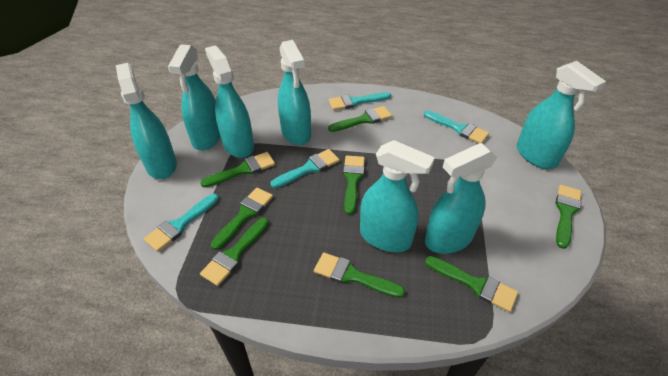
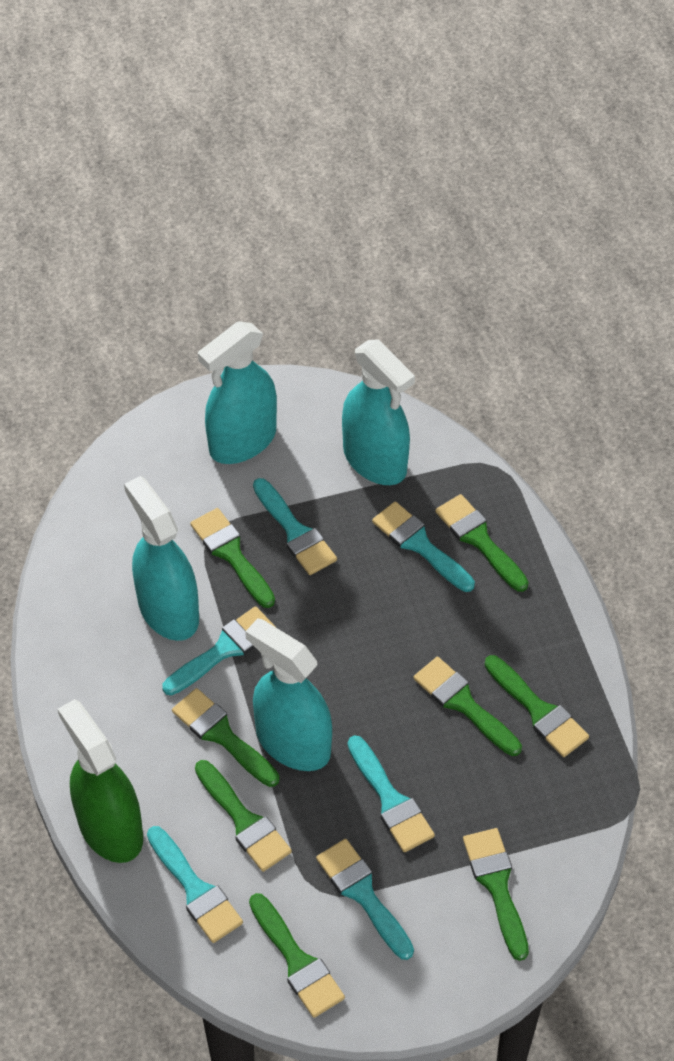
green spray bottle: 0 -> 1
turquoise brush: 4 -> 6
turquoise spray bottle: 7 -> 4

